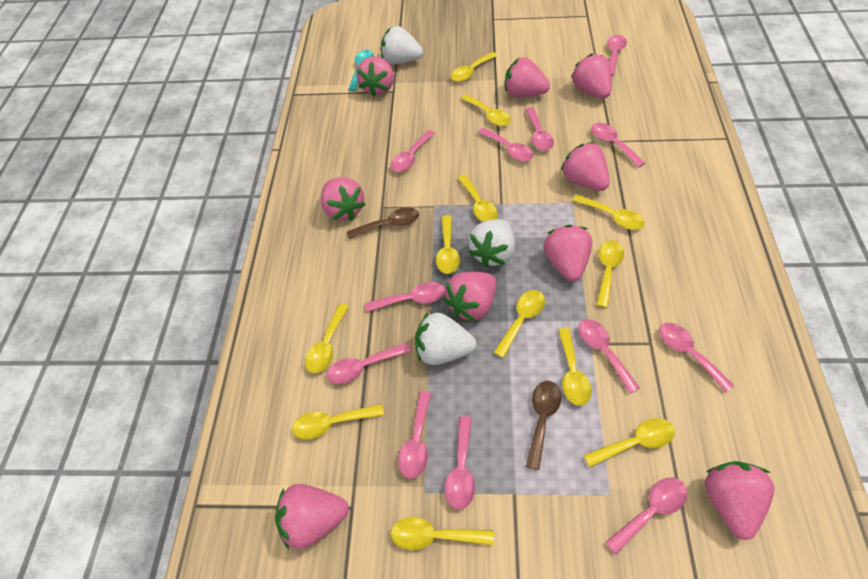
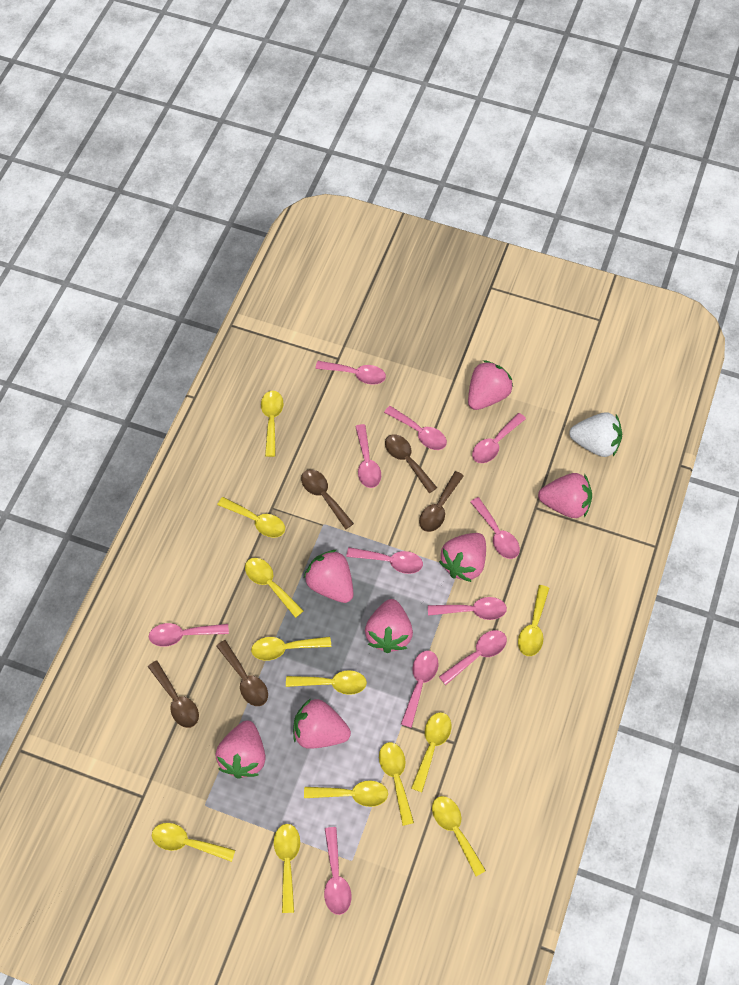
brown spoon: 2 -> 5
pink spoon: 12 -> 11
pink strawberry: 9 -> 7
turquoise spoon: 1 -> 0
white strawberry: 3 -> 1

